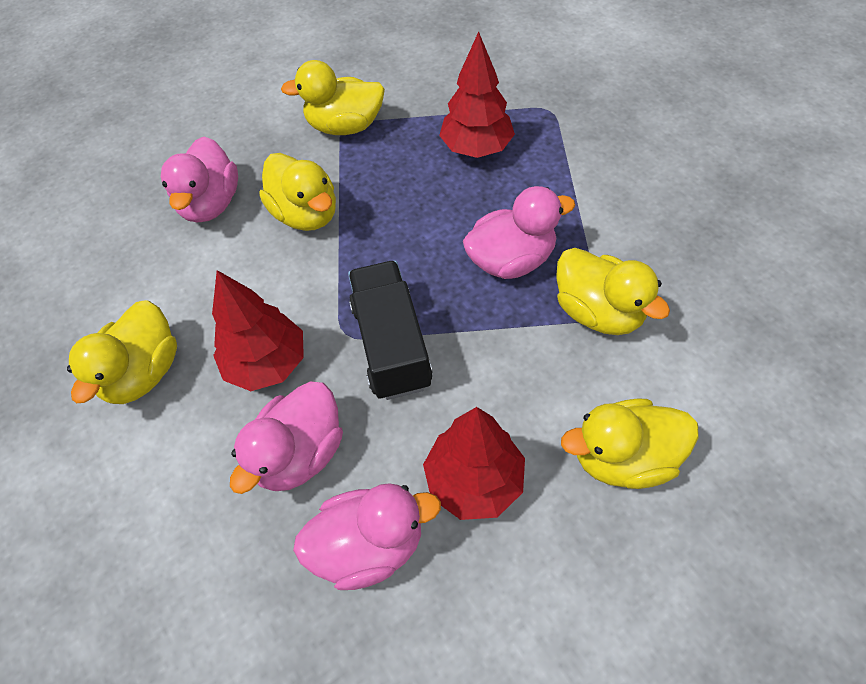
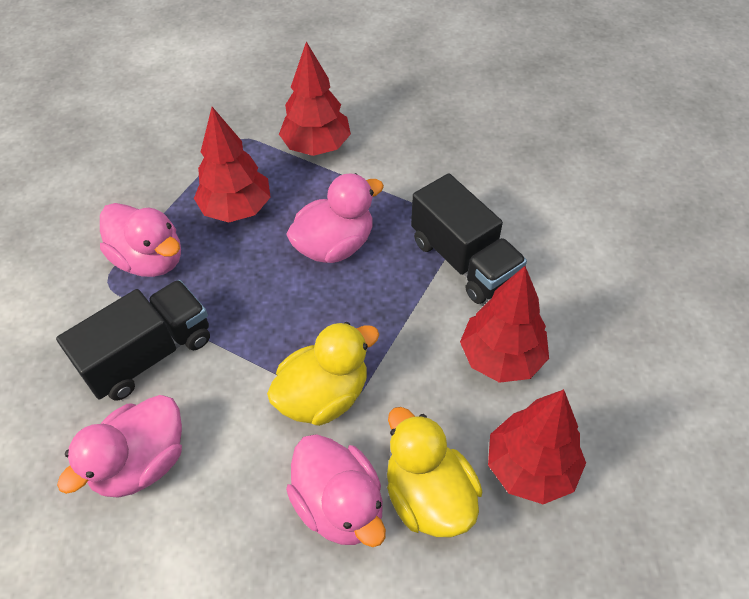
black truck: 1 -> 2
red tree: 3 -> 4
yellow duck: 5 -> 2

